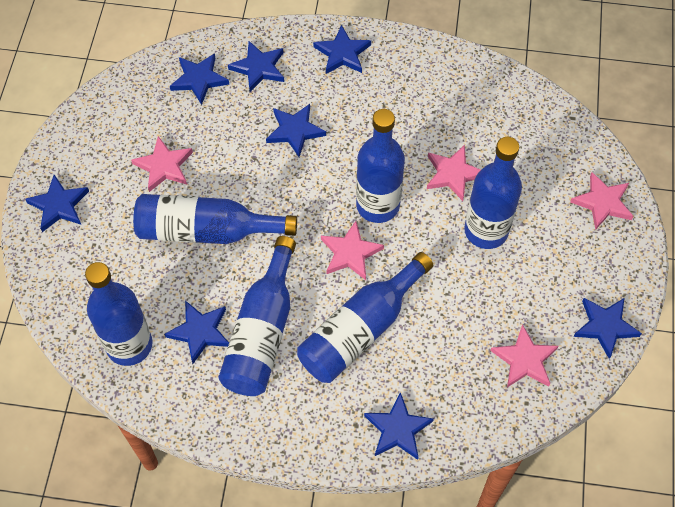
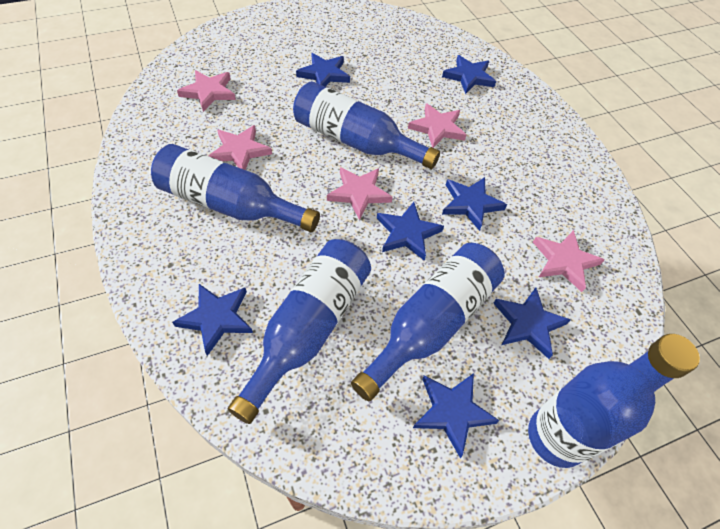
blue bottle: 6 -> 5
blue star: 8 -> 7

